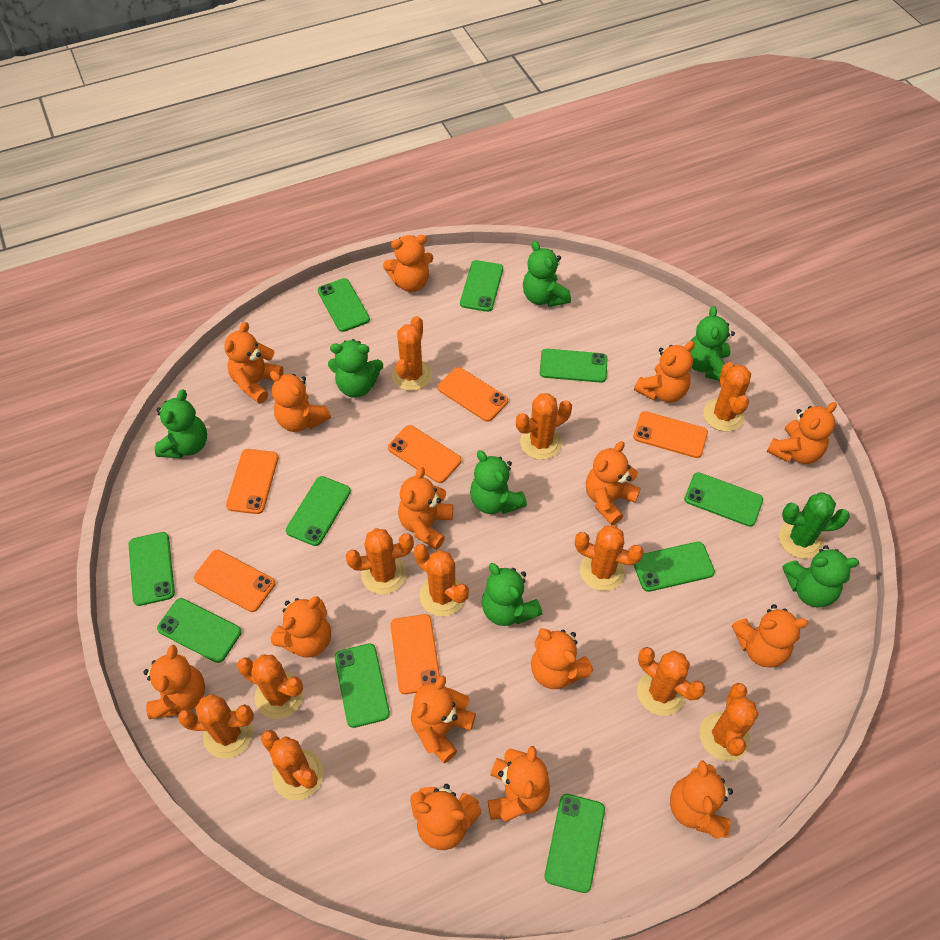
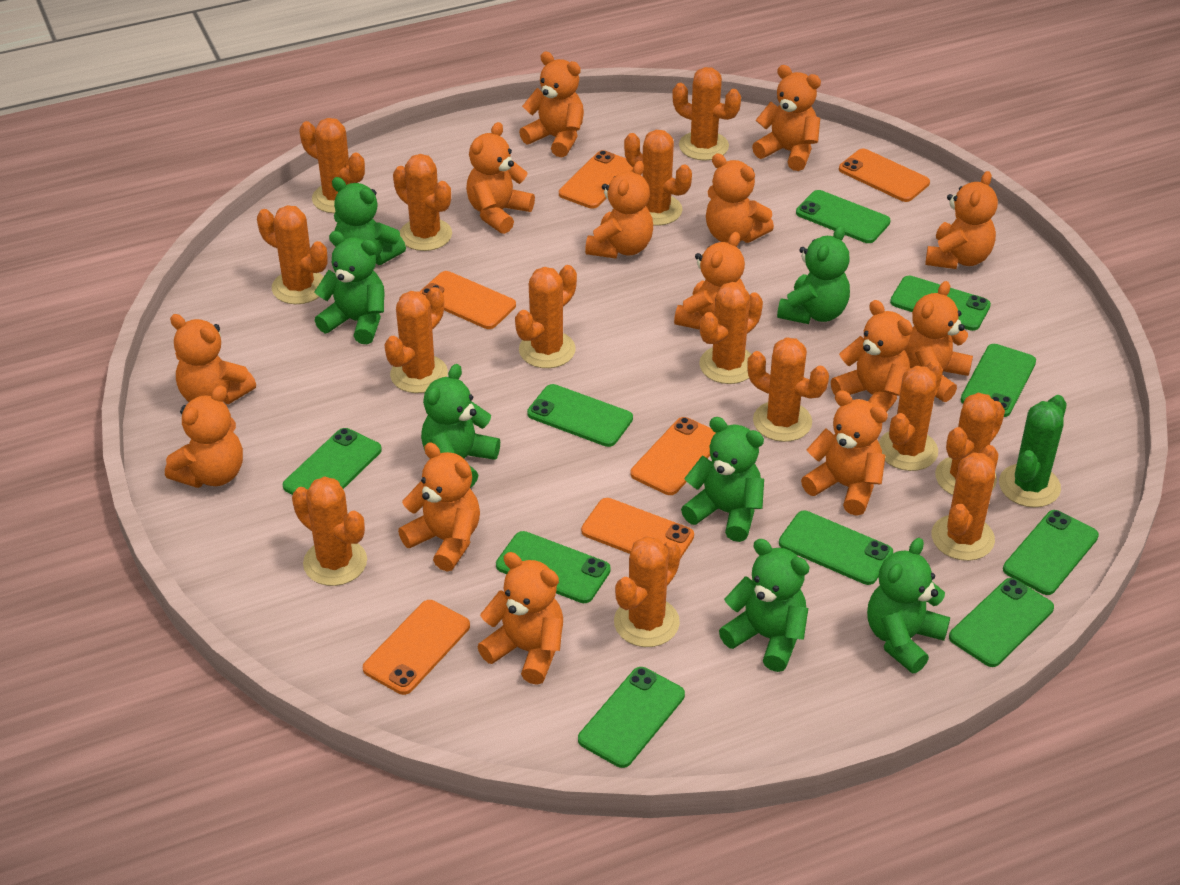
orange cactus: 11 -> 14
orange teddy bear: 15 -> 14

